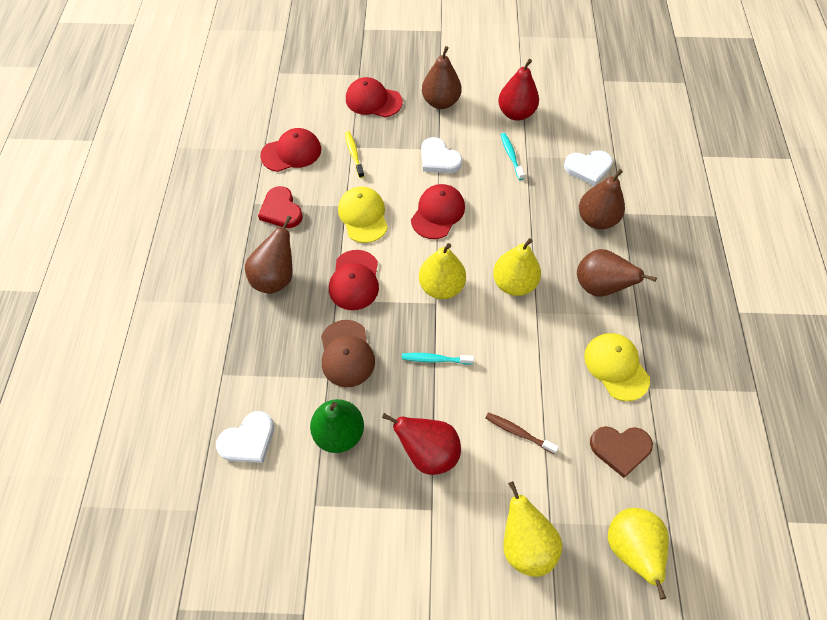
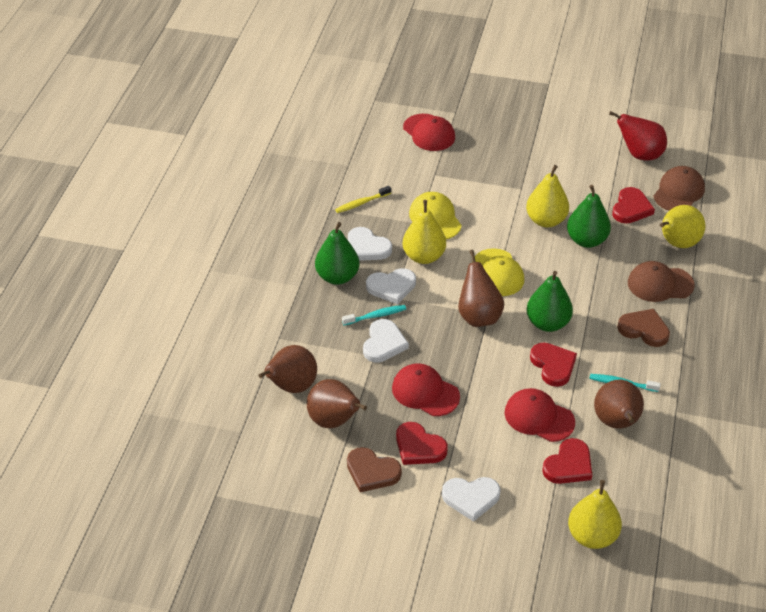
brown cap: 1 -> 2
brown heart: 1 -> 2
brown toothbrush: 1 -> 0
green pear: 1 -> 3
red cap: 4 -> 3
red heart: 1 -> 4
red pear: 2 -> 1
white heart: 3 -> 4

